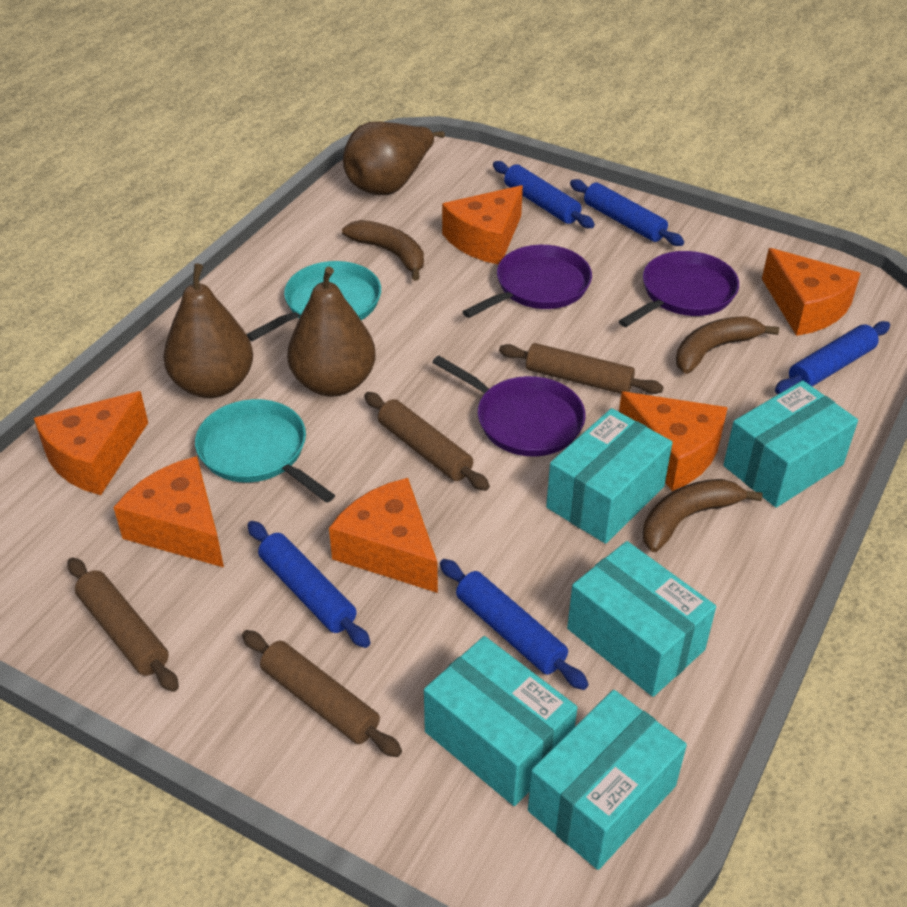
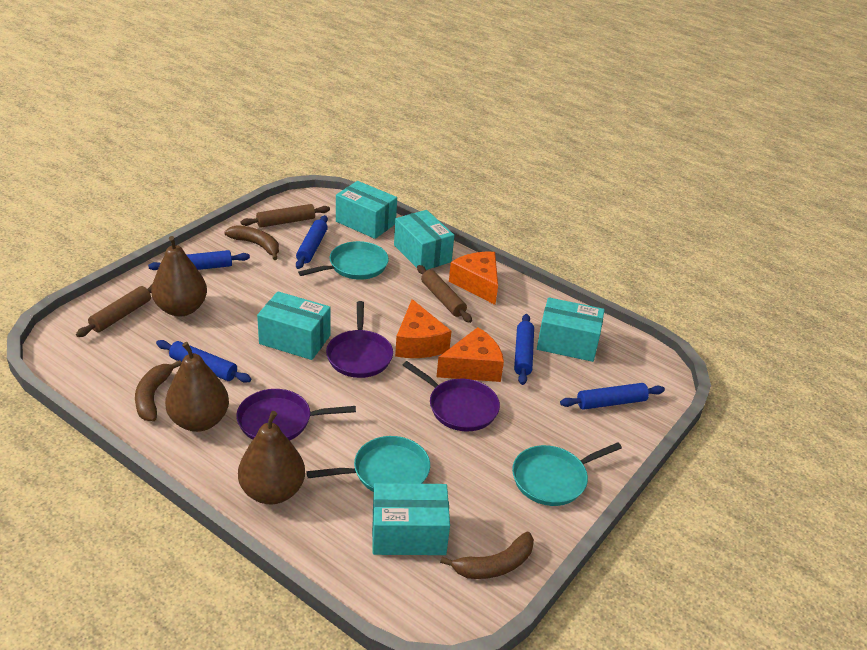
brown rolling pin: 4 -> 3
orange cheese: 6 -> 3
turquoise pan: 2 -> 3

